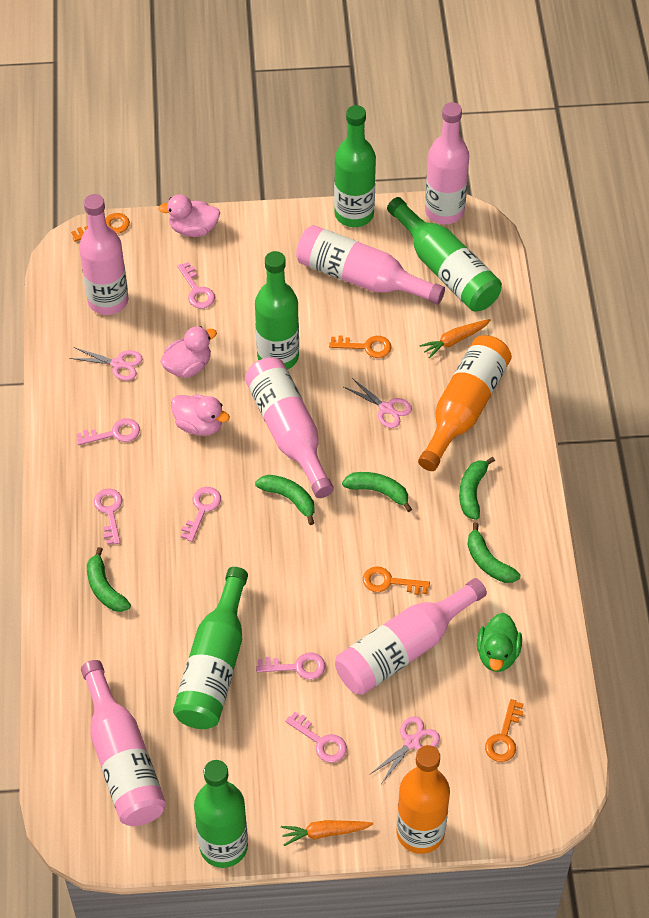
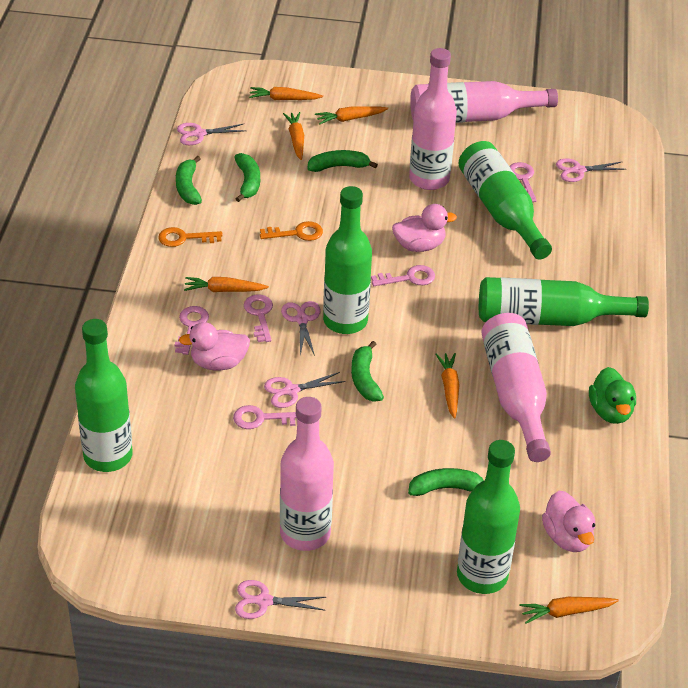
orange bottle: 2 -> 0
orange carrot: 2 -> 6
orange key: 4 -> 2
pink bottle: 6 -> 4
pink key: 6 -> 5
pink scissors: 3 -> 5

